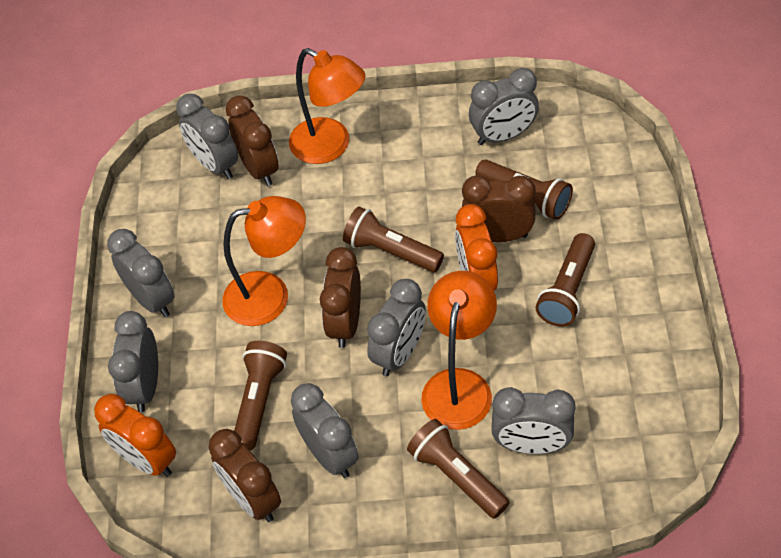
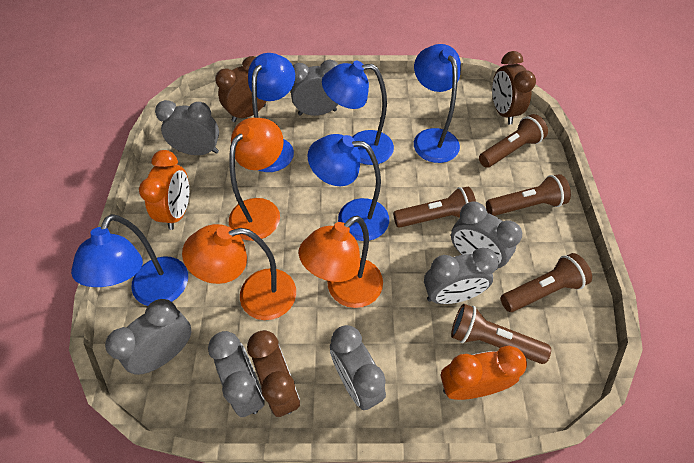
blue lamp: 0 -> 5
brown clock: 4 -> 3

